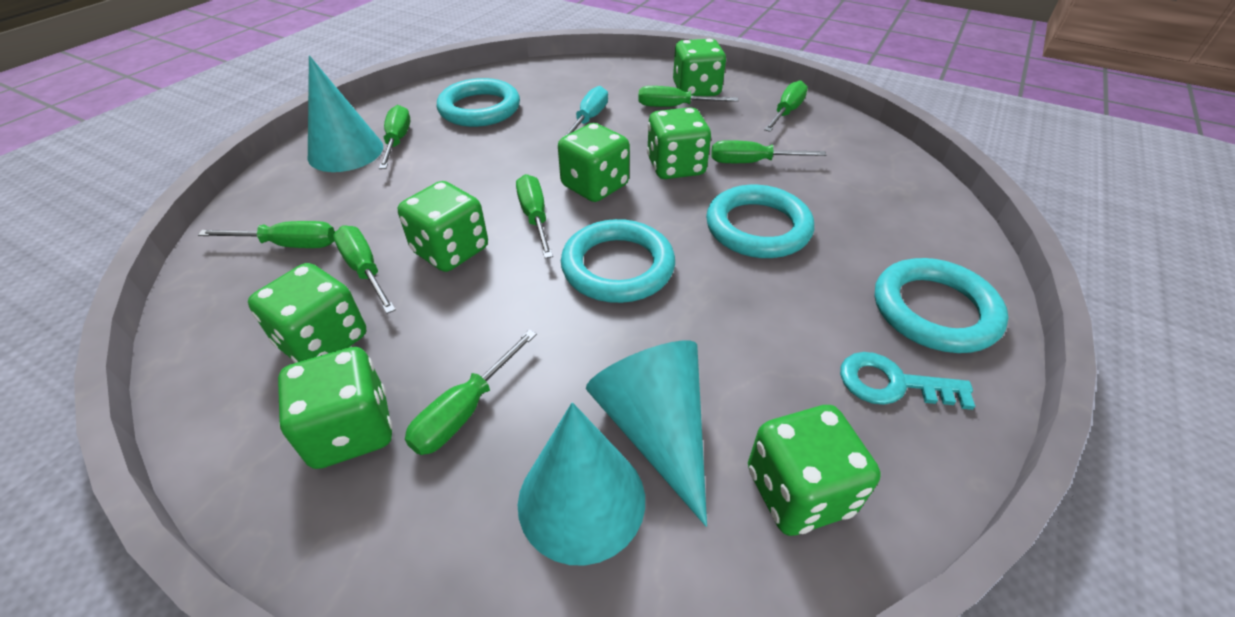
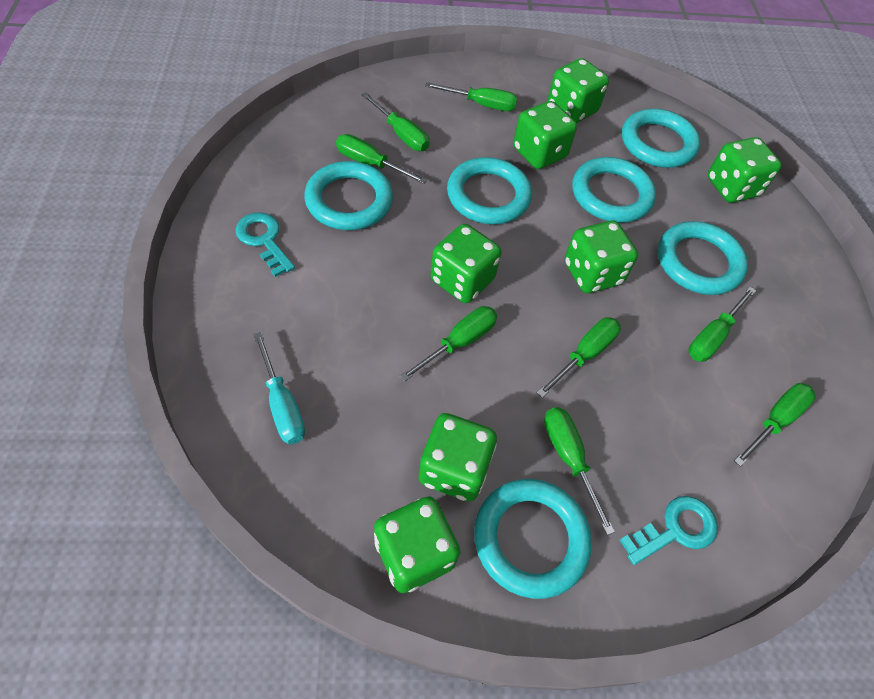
turquoise cone: 3 -> 0
turquoise key: 1 -> 2
turquoise ring: 4 -> 6

